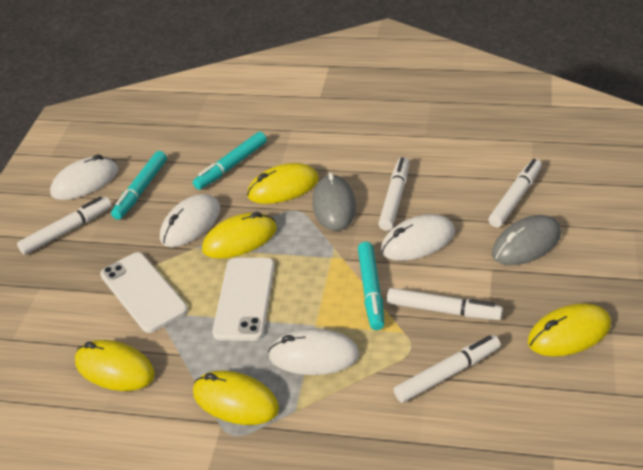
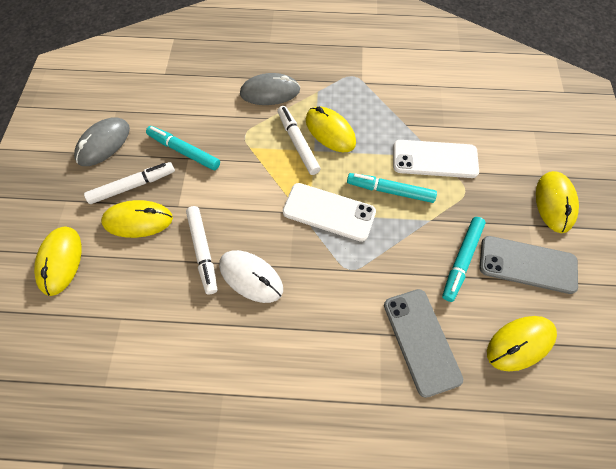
grey phone: 0 -> 2
white marker: 5 -> 3
white mouse: 4 -> 1

